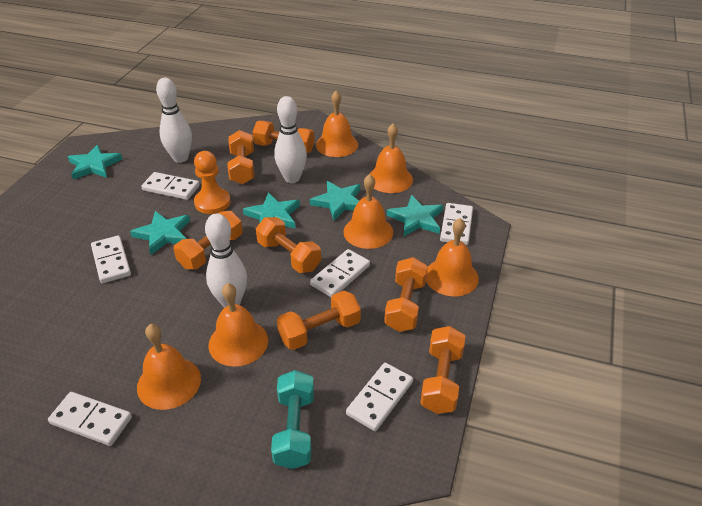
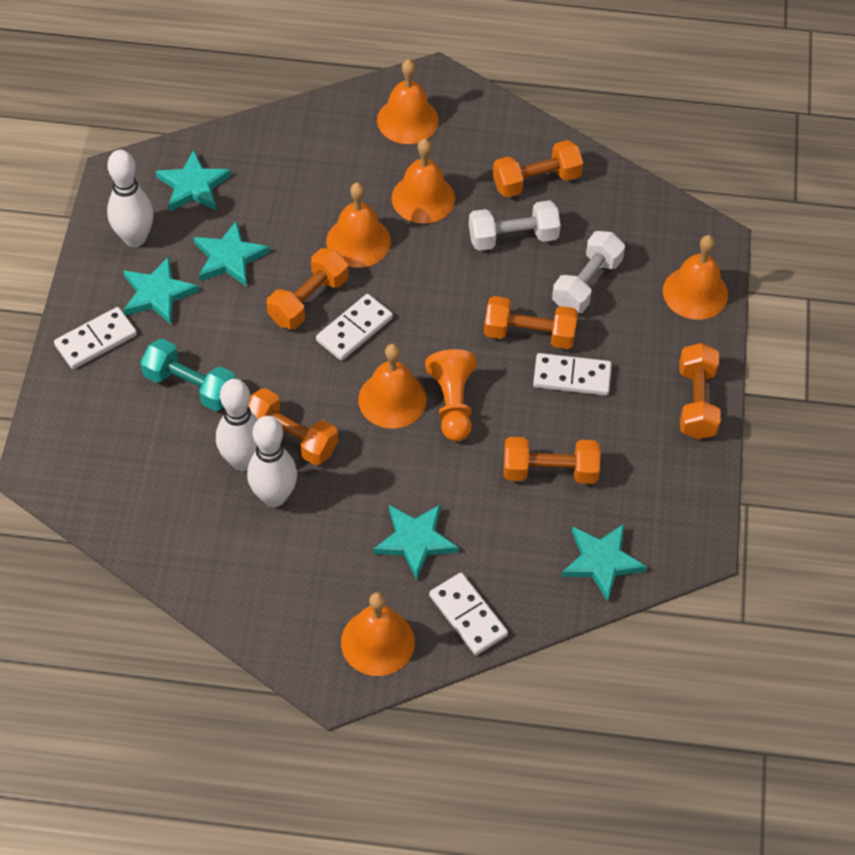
orange dumbbell: 7 -> 6
white domino: 6 -> 4
white dumbbell: 0 -> 2

